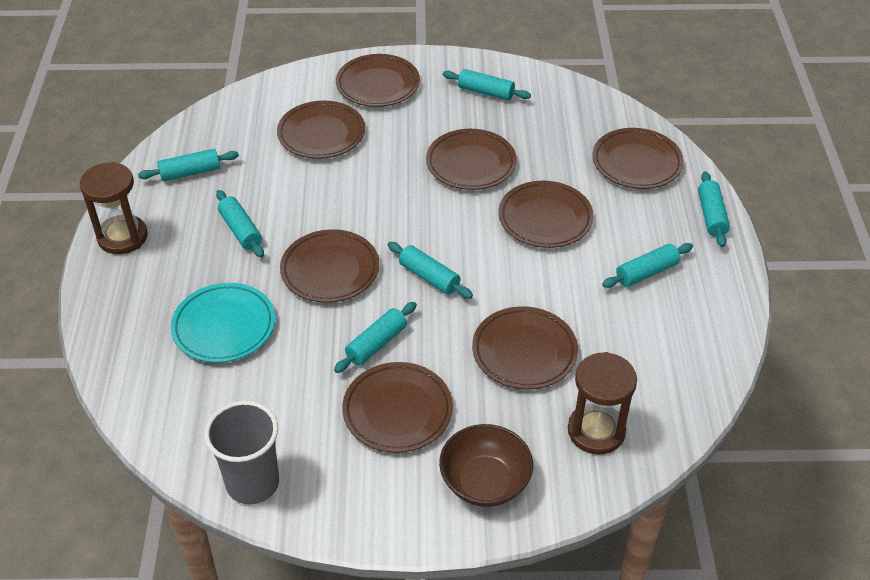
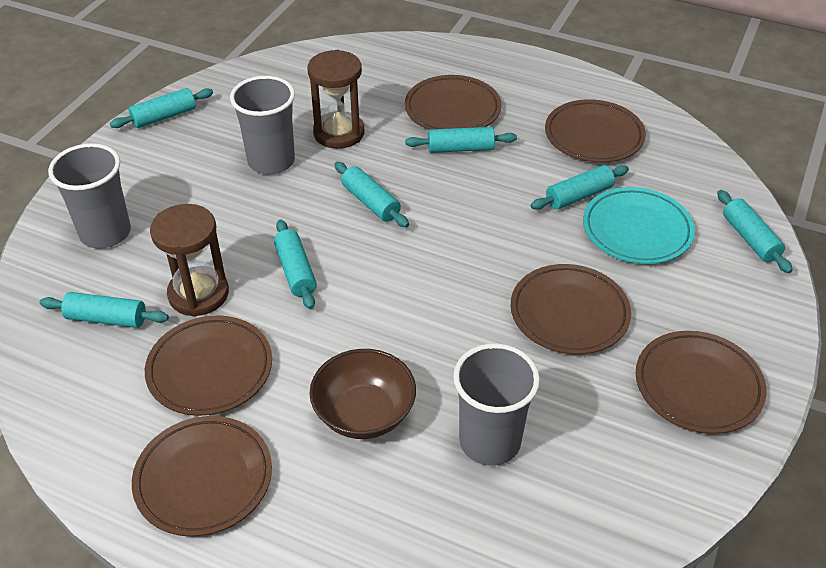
brown plate: 8 -> 6
grey cup: 1 -> 3

